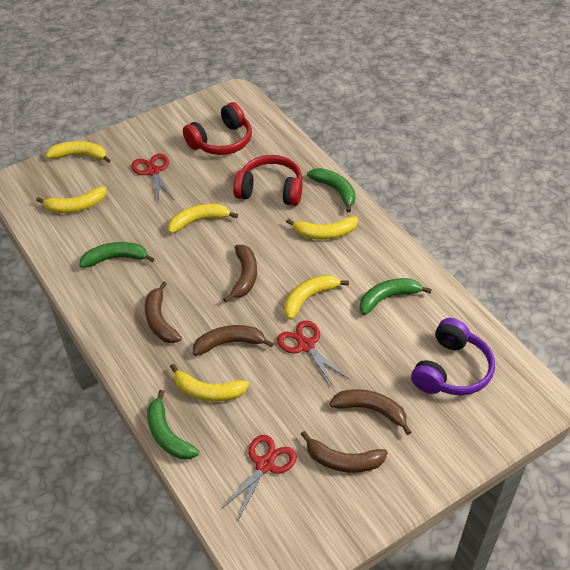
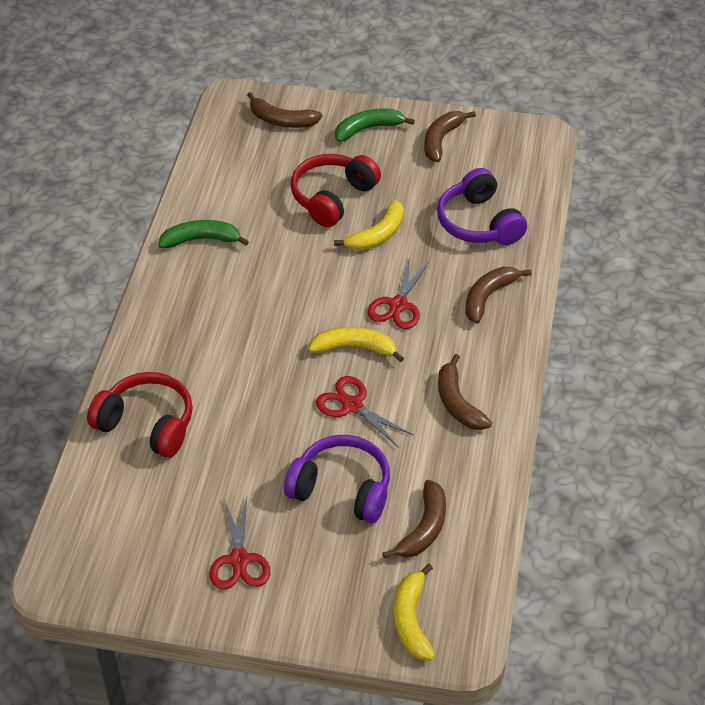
green banana: 4 -> 2
purple headphones: 1 -> 2
yellow banana: 6 -> 3

